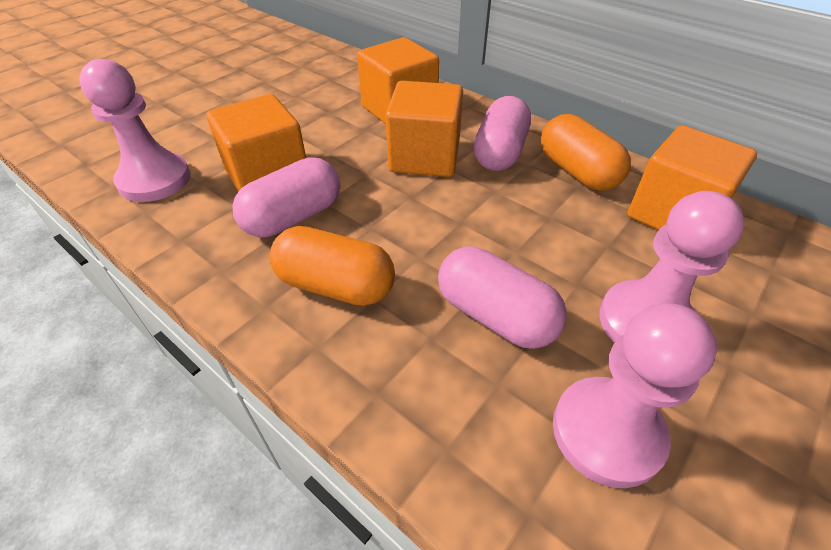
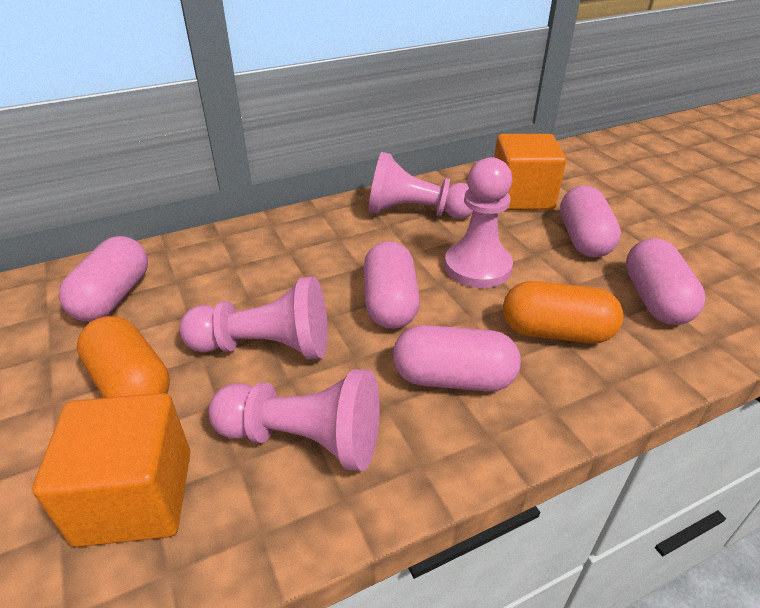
orange cube: 4 -> 2
pink capsule: 3 -> 5
pink pawn: 3 -> 4

